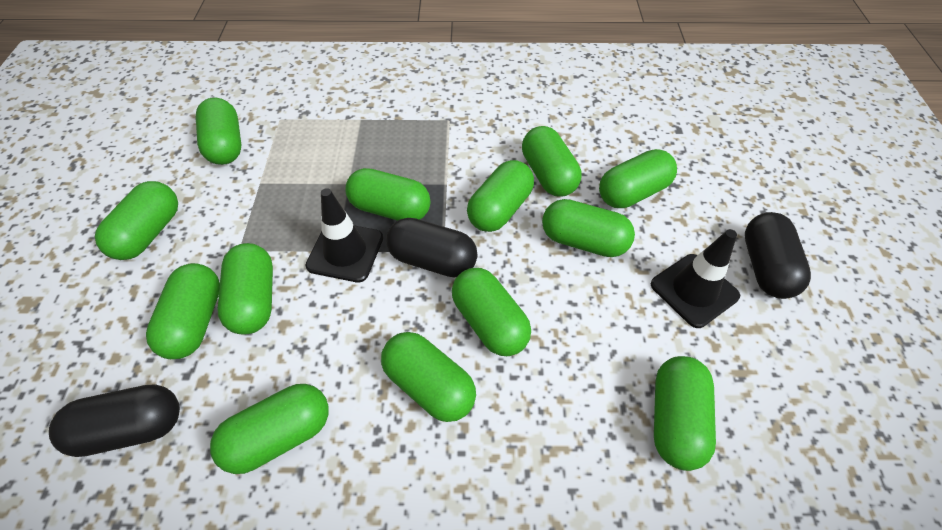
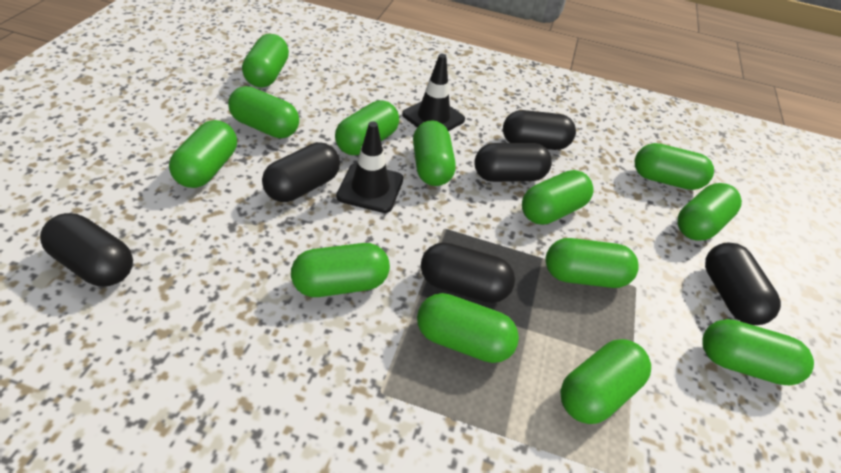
black capsule: 3 -> 6

